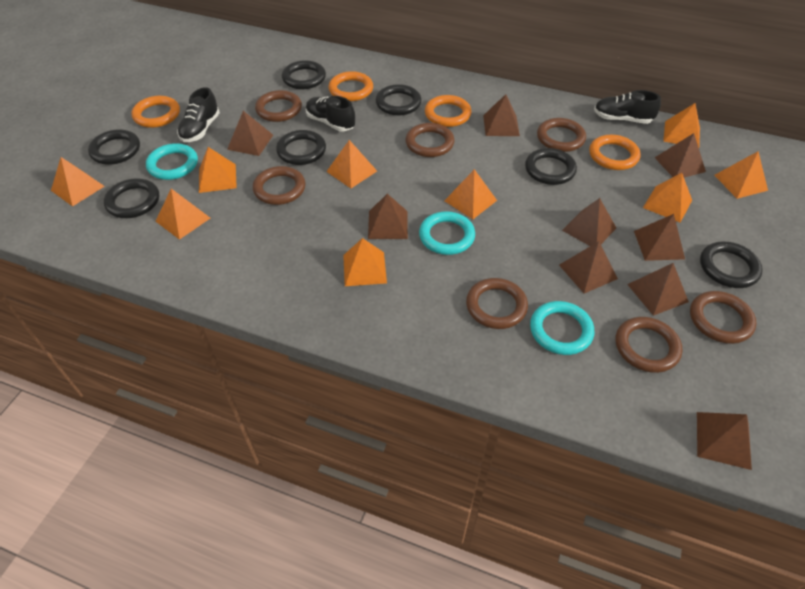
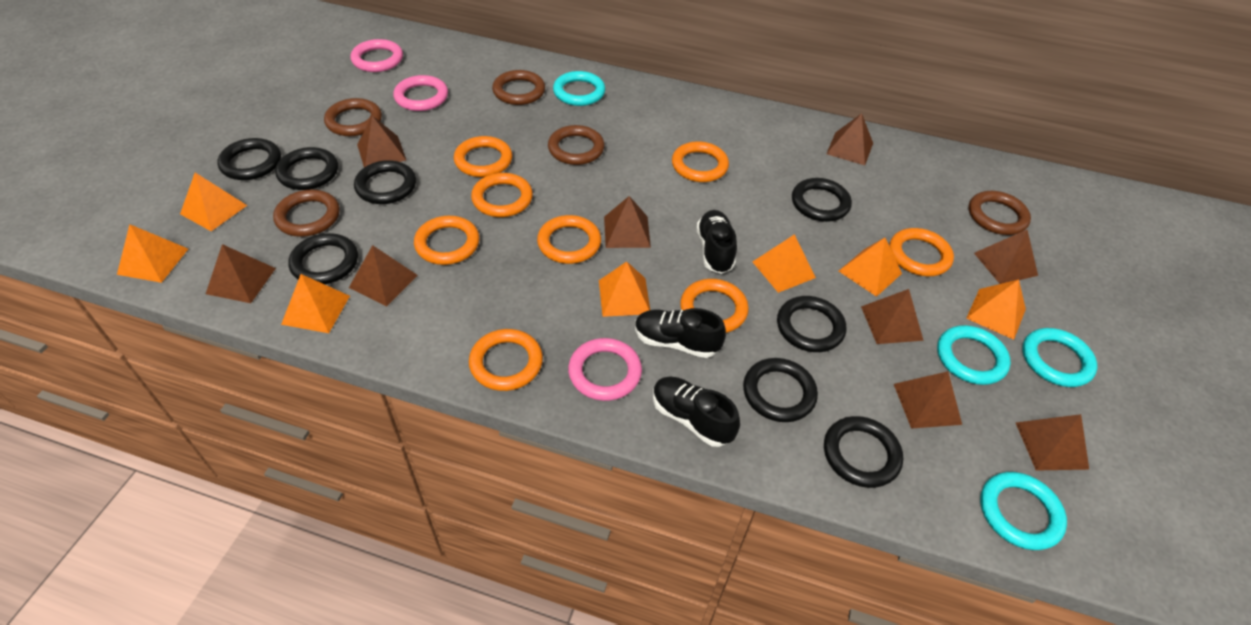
black ring: 7 -> 8
brown ring: 7 -> 5
orange pyramid: 9 -> 7
orange ring: 4 -> 8
pink ring: 0 -> 3
turquoise ring: 3 -> 4

